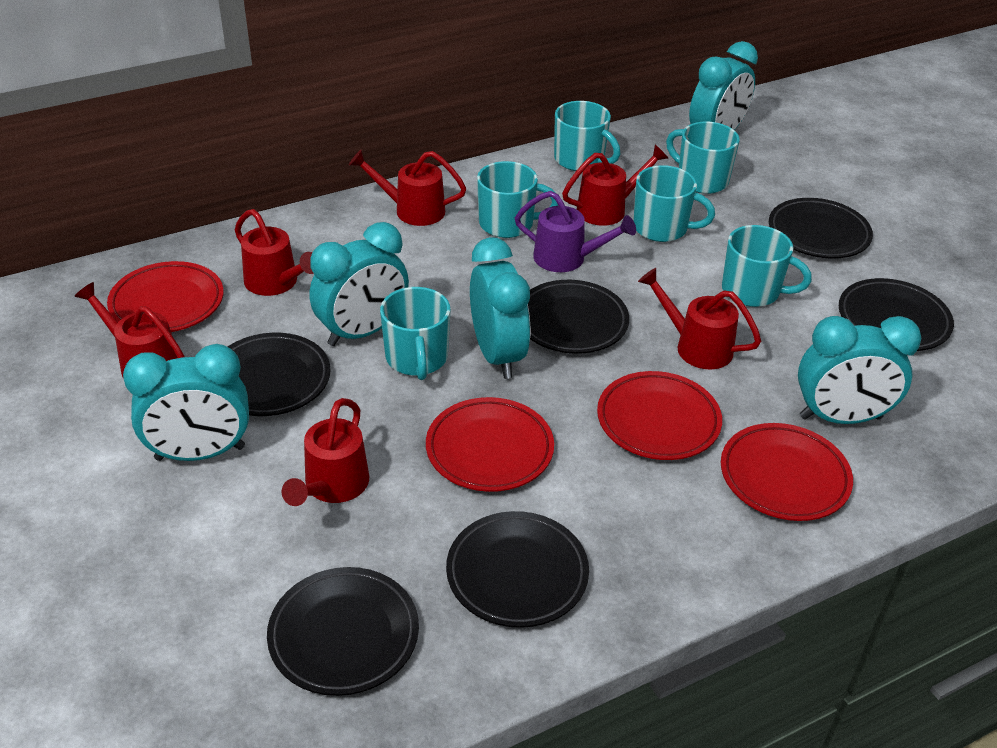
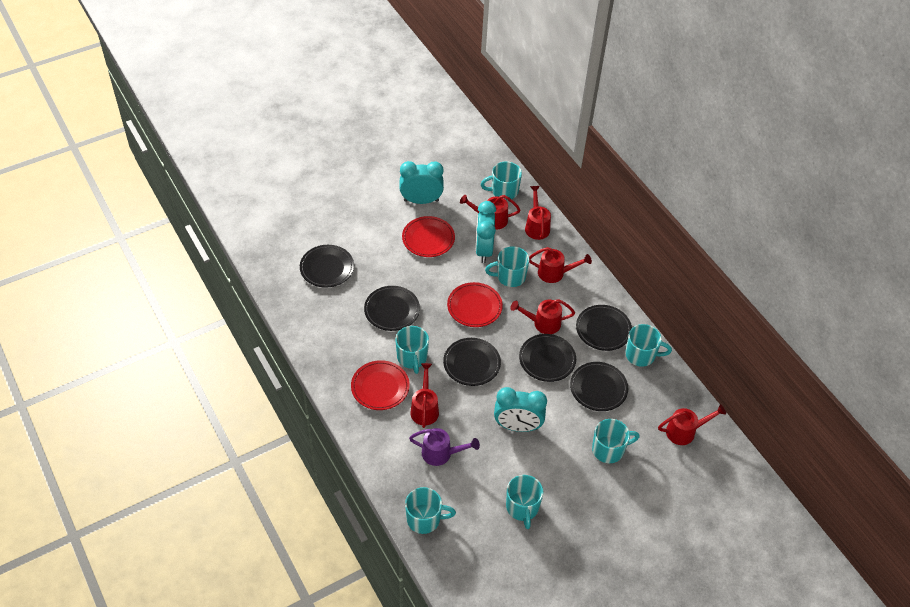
red plate: 4 -> 3
turquoise clock: 5 -> 3
turquoise mug: 6 -> 7

